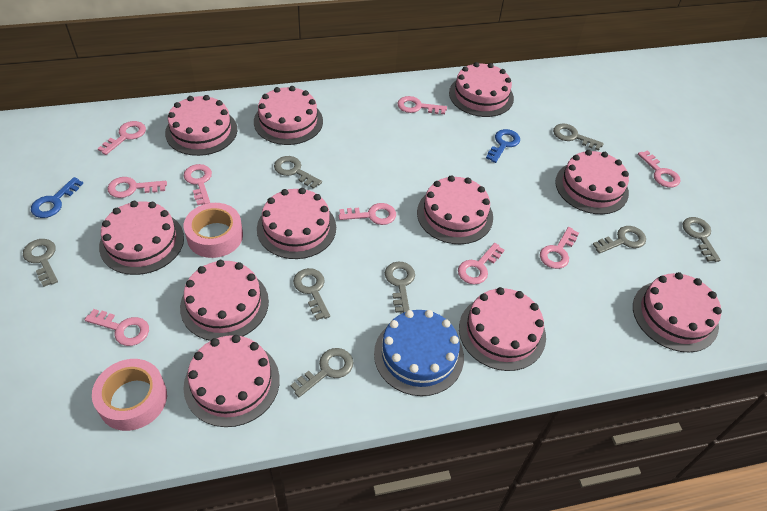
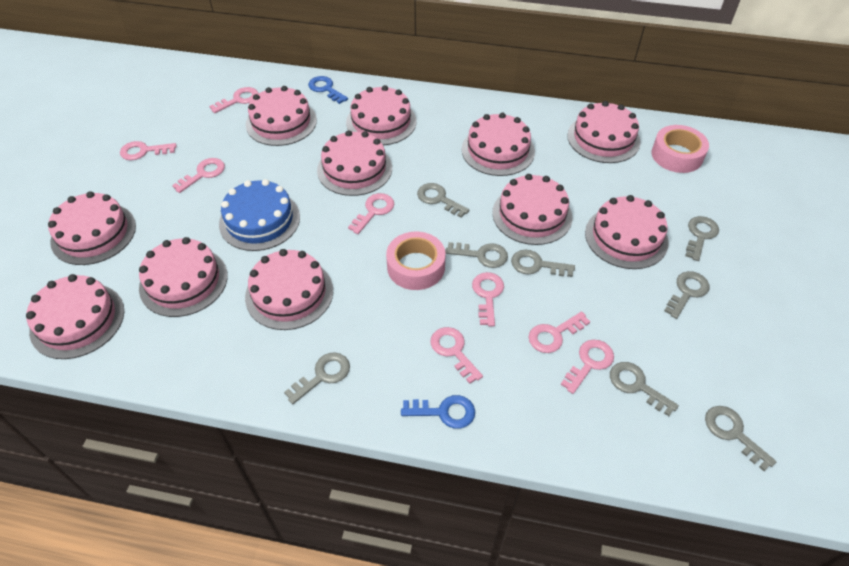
pink key: 9 -> 8

